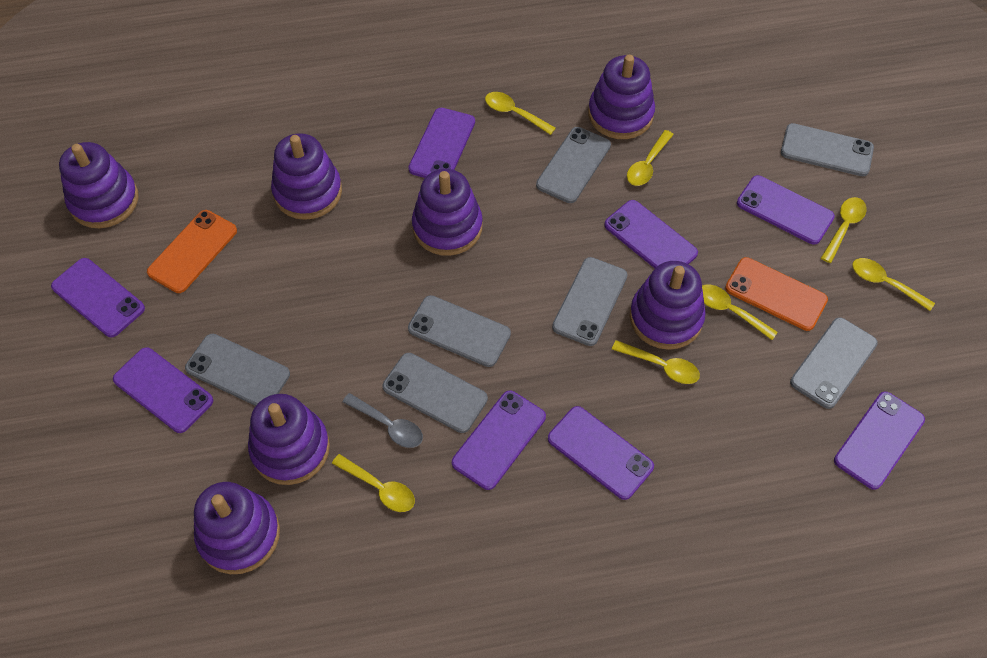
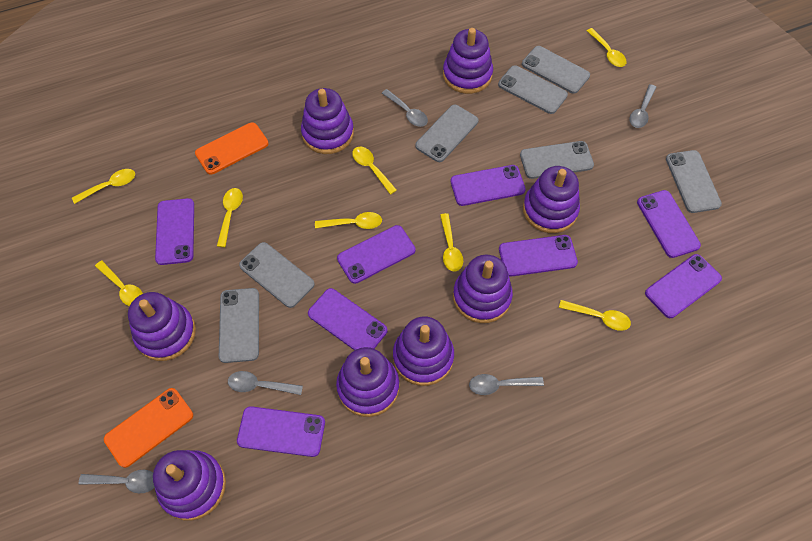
grey spoon: 1 -> 5
purple stacking toy: 7 -> 8
yellow spoon: 7 -> 8

